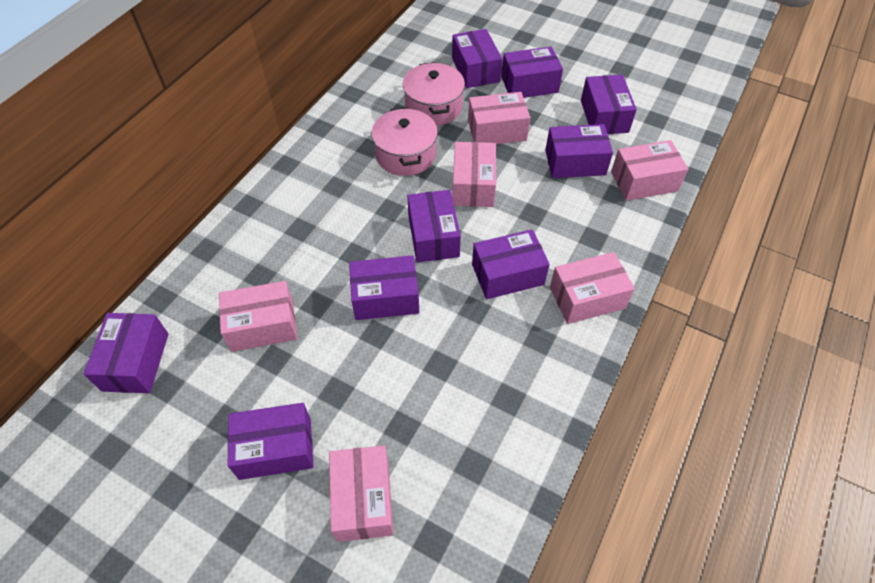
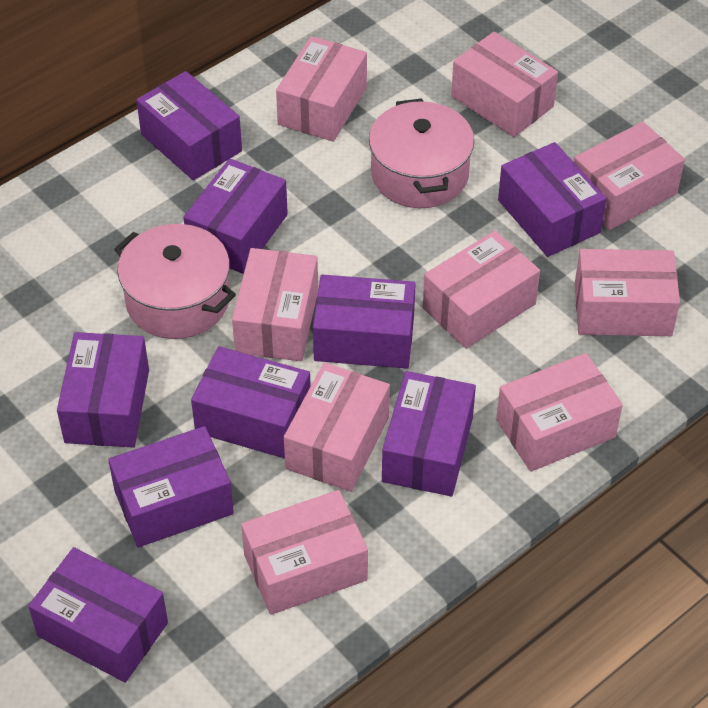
pink box: 6 -> 9

